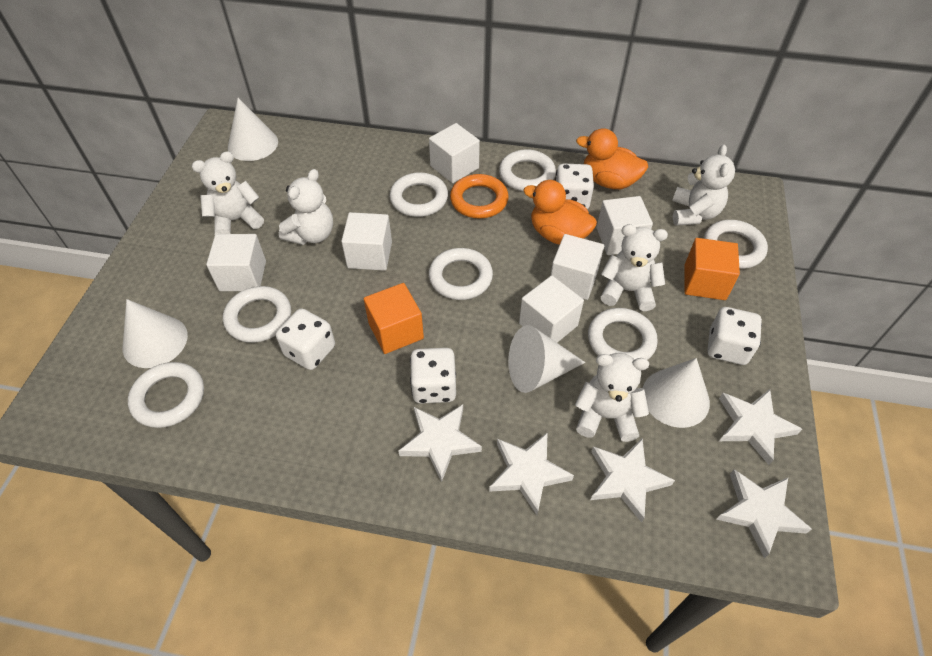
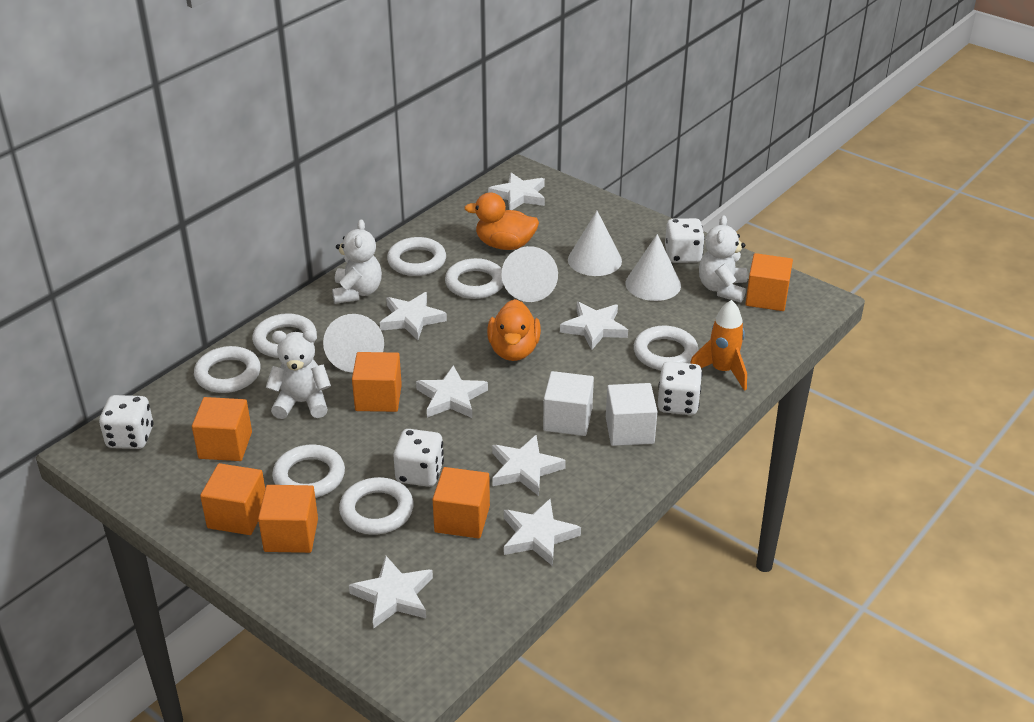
orange cube: 2 -> 6
orange ring: 1 -> 0
orange rocket: 0 -> 1
white cube: 6 -> 2
white star: 5 -> 7
white teddy bear: 5 -> 3

